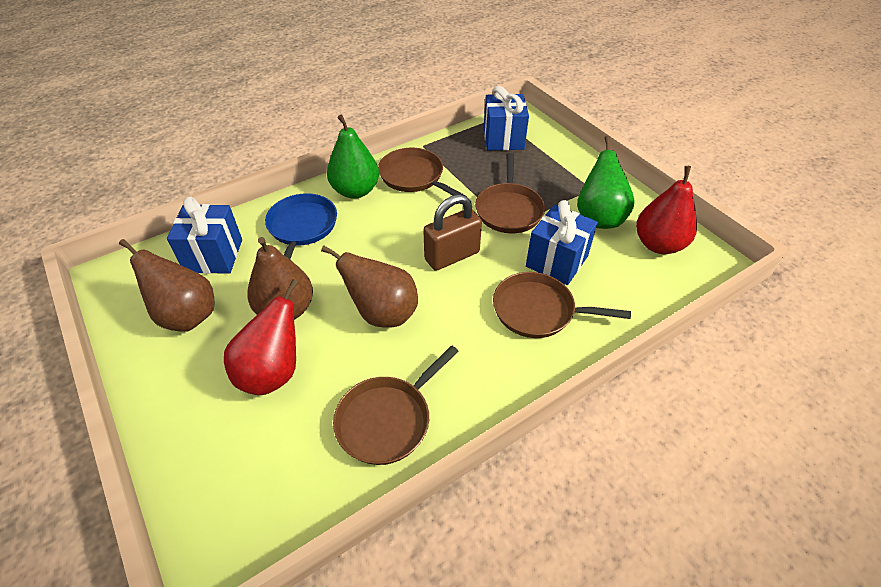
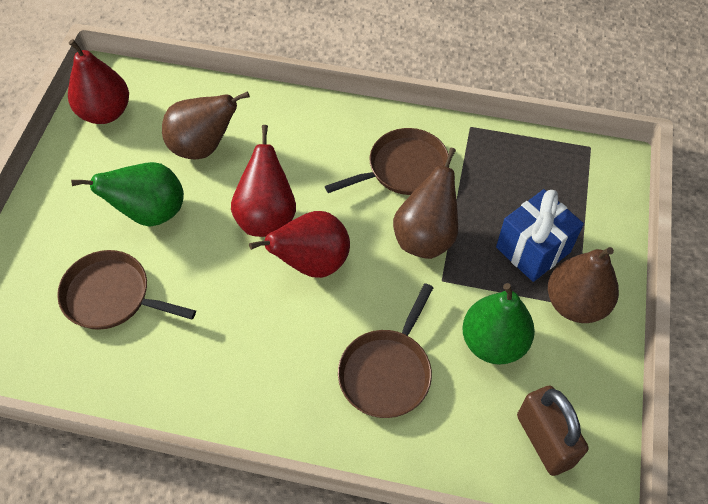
blue gift: 3 -> 1
blue pan: 1 -> 0
brown pan: 4 -> 3
red pear: 2 -> 3

